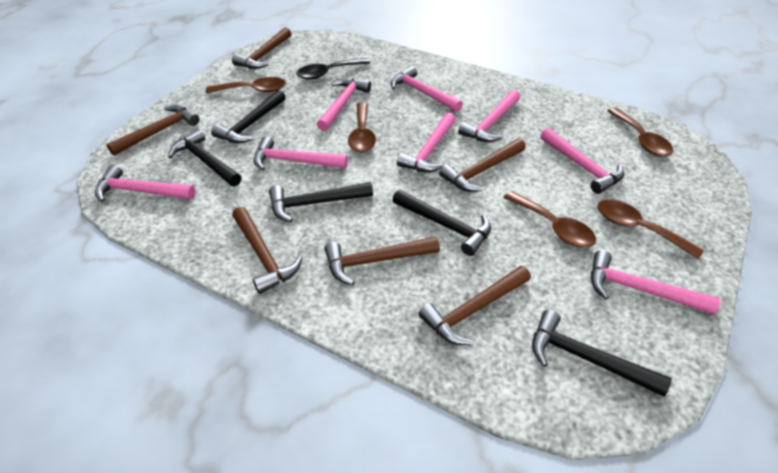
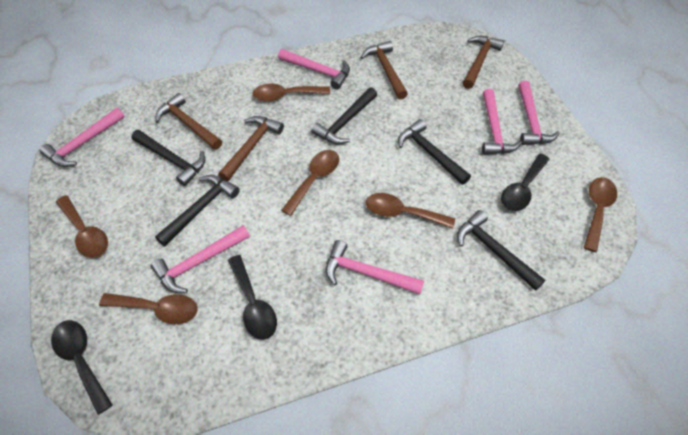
black spoon: 1 -> 3
brown hammer: 6 -> 4
brown spoon: 5 -> 6
pink hammer: 8 -> 6

